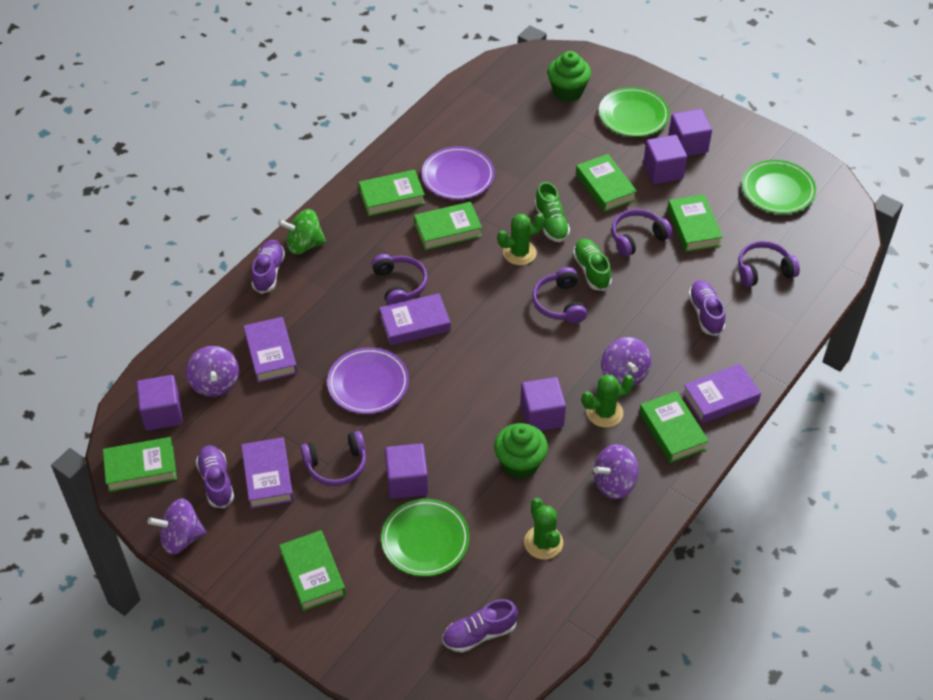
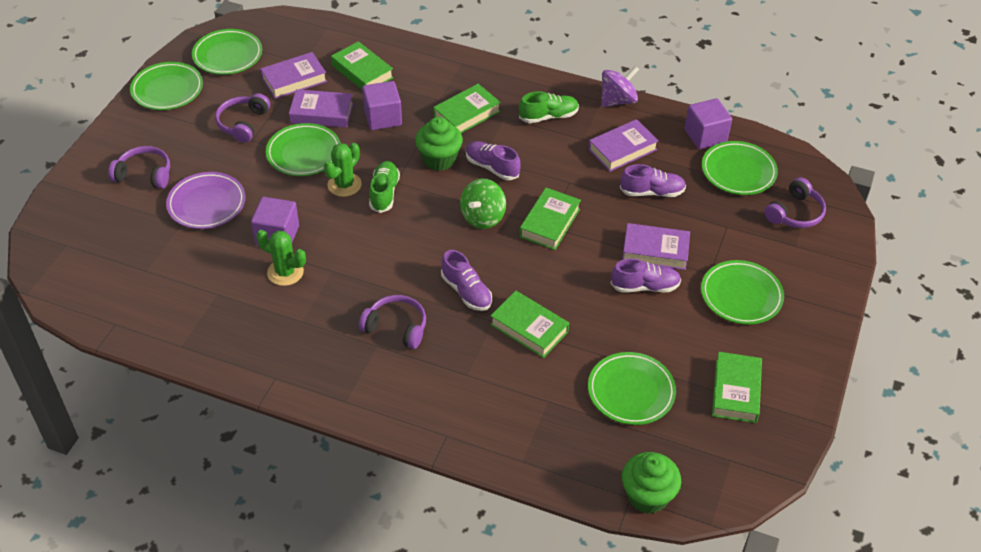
green book: 7 -> 5
green cactus: 3 -> 2
green plate: 3 -> 6
purple cube: 5 -> 3
purple headphones: 5 -> 4
purple plate: 2 -> 1
purple spinning top: 4 -> 1

